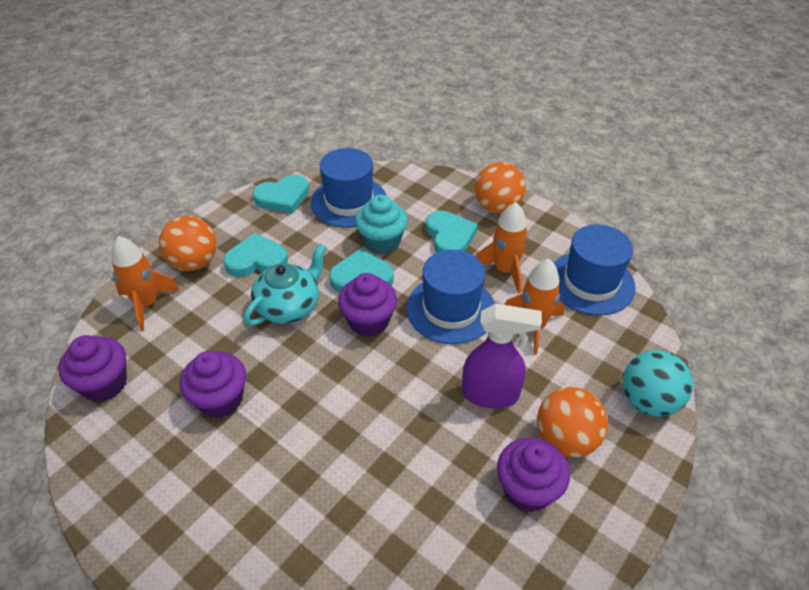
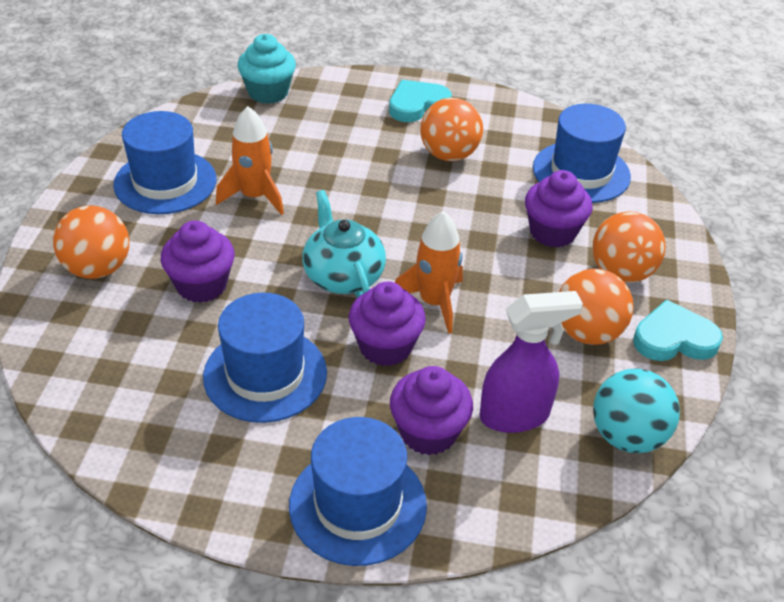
blue hat: 3 -> 4
orange ball: 3 -> 4
orange rocket: 3 -> 2
turquoise heart: 4 -> 2

